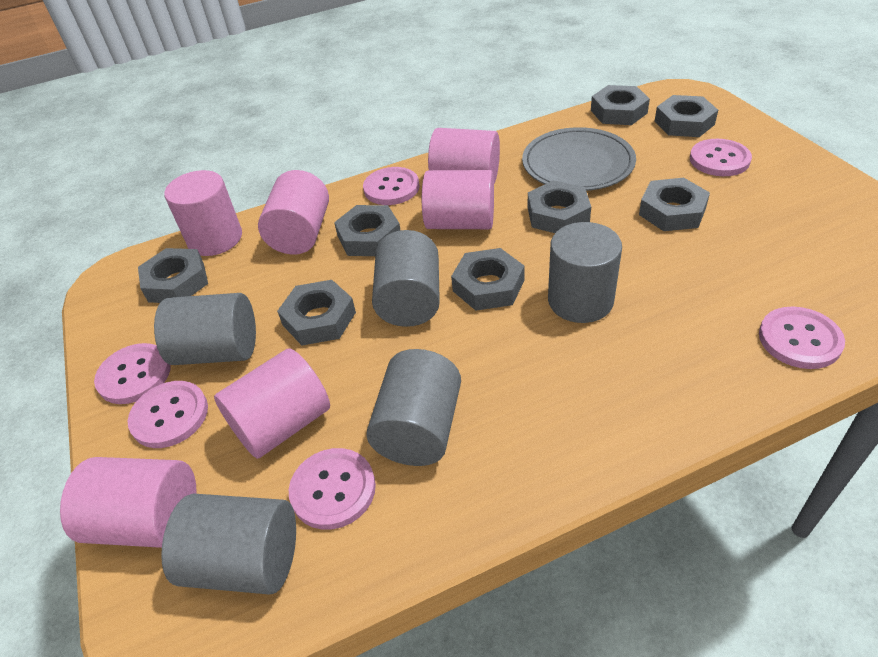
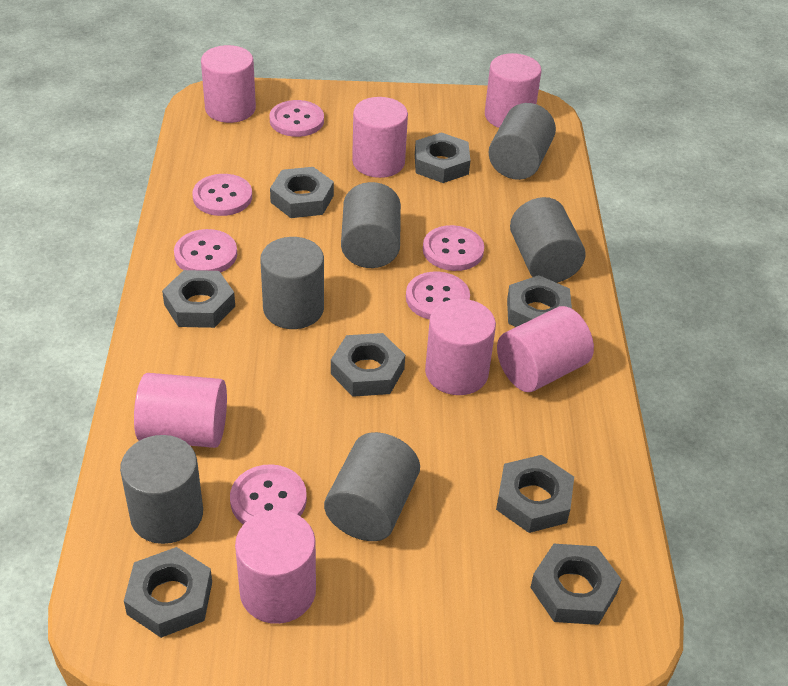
grey cylinder: 5 -> 6
grey plate: 1 -> 0
pink cylinder: 6 -> 7

